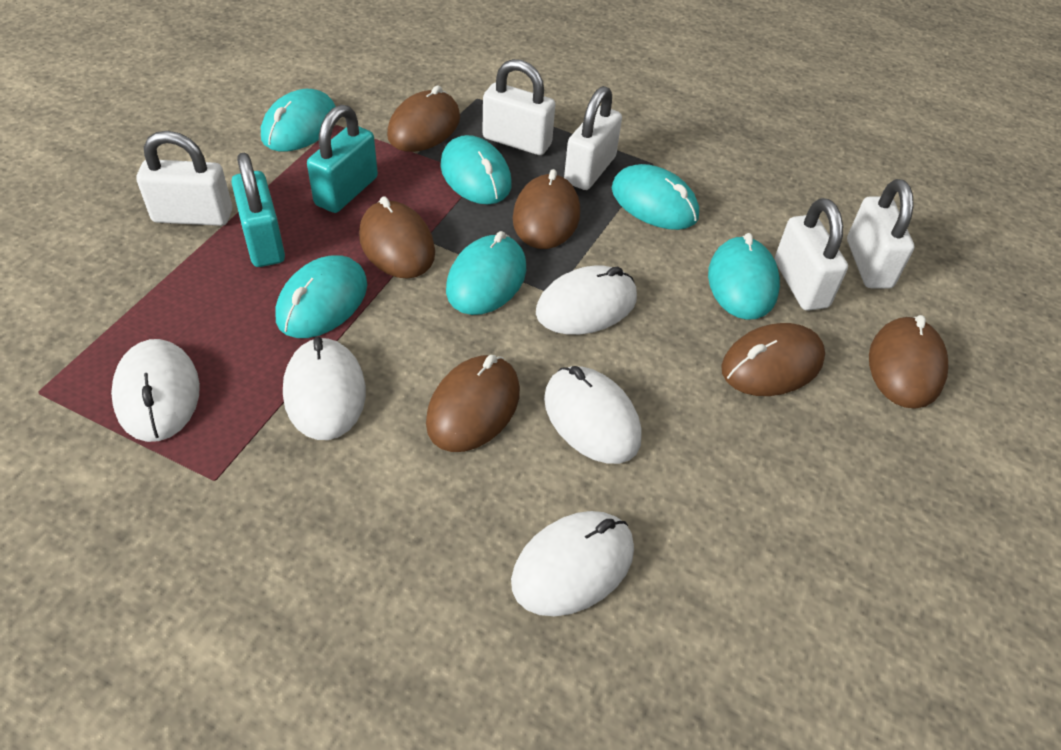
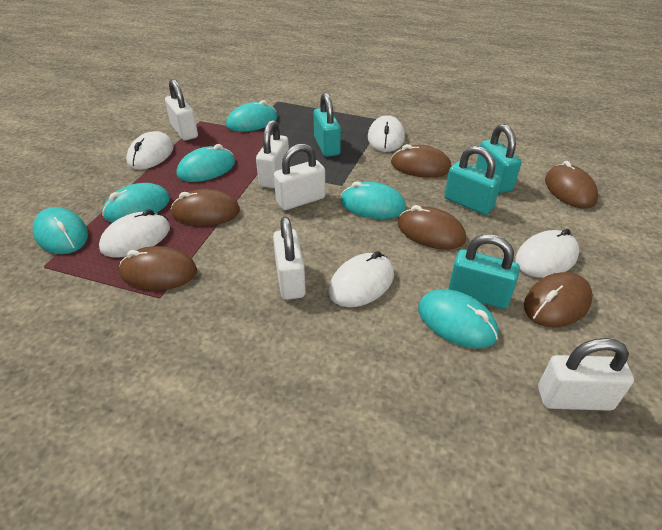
turquoise padlock: 2 -> 4

